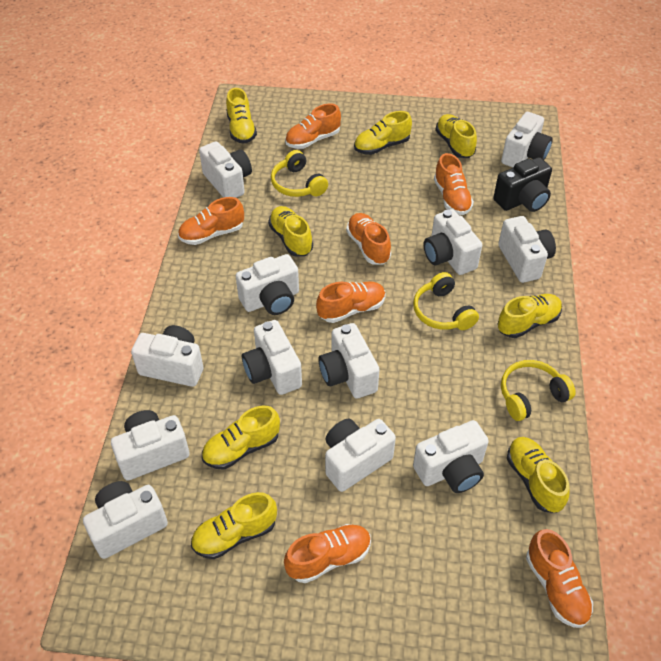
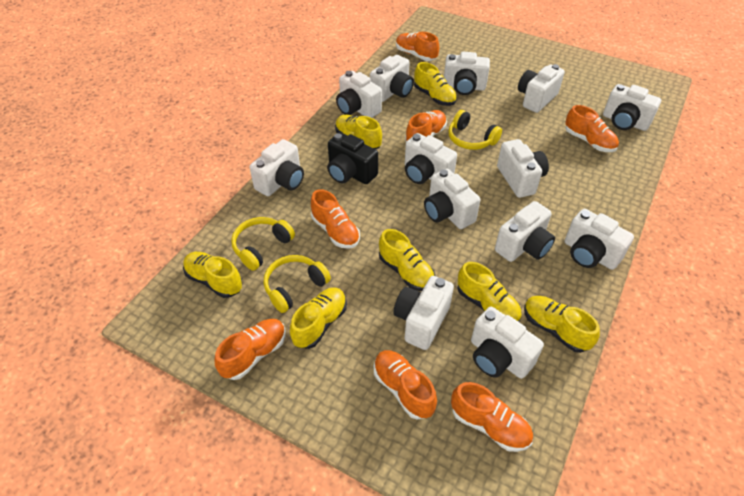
white camera: 12 -> 13
yellow shoe: 8 -> 7

